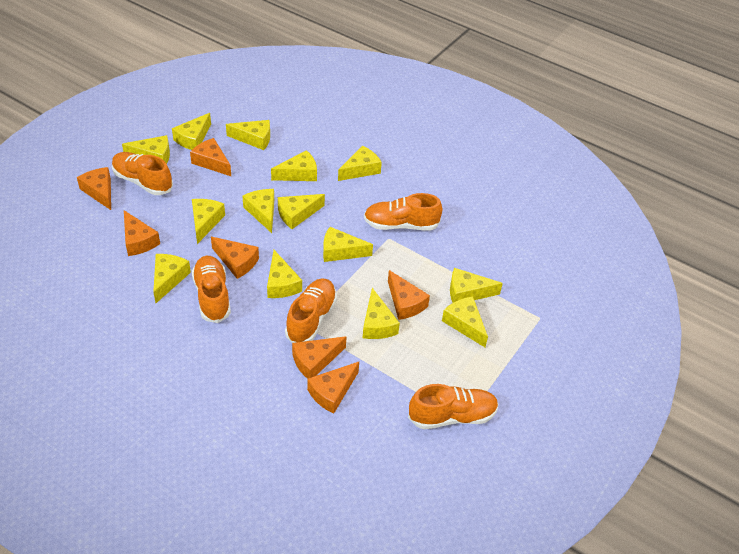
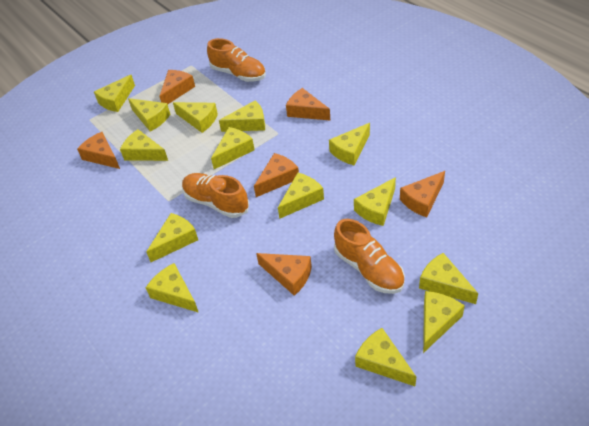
orange cheese: 7 -> 6
orange shoe: 5 -> 3

